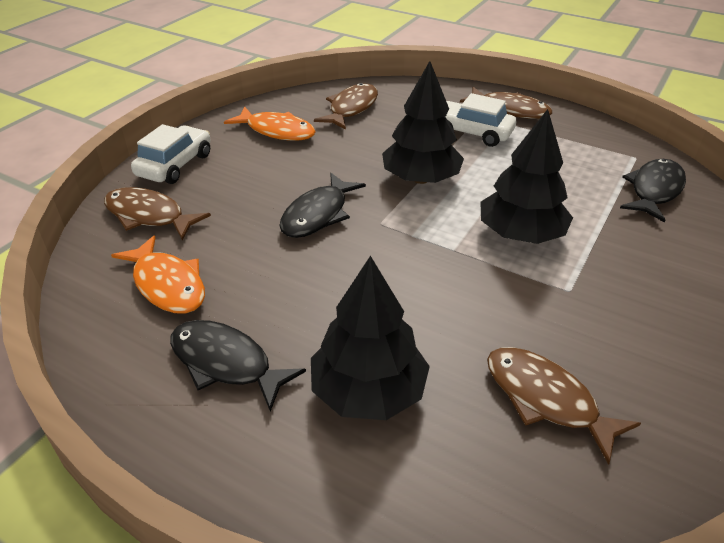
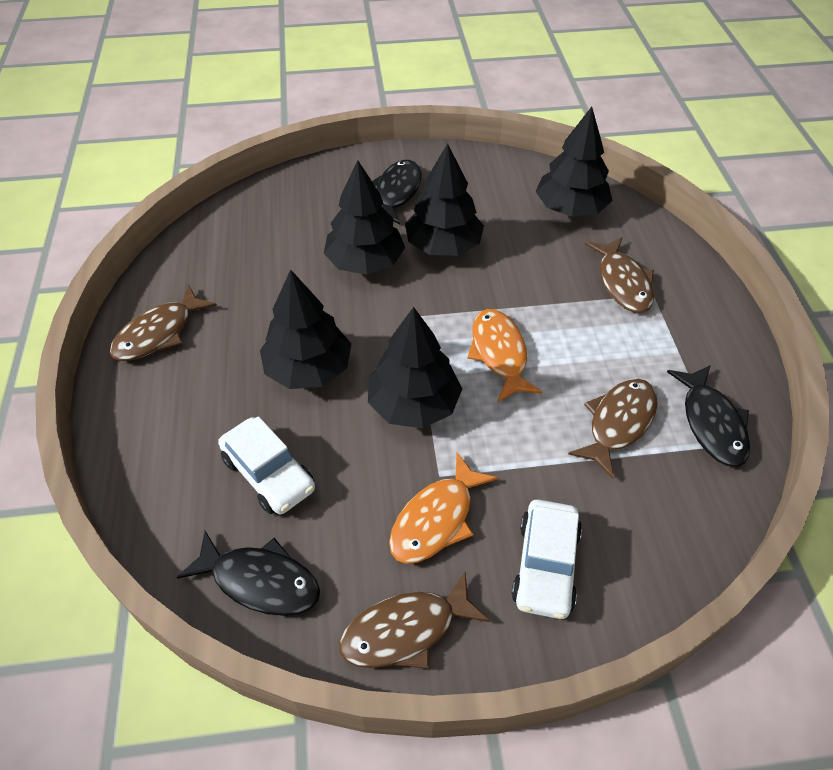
black tree: 3 -> 5

